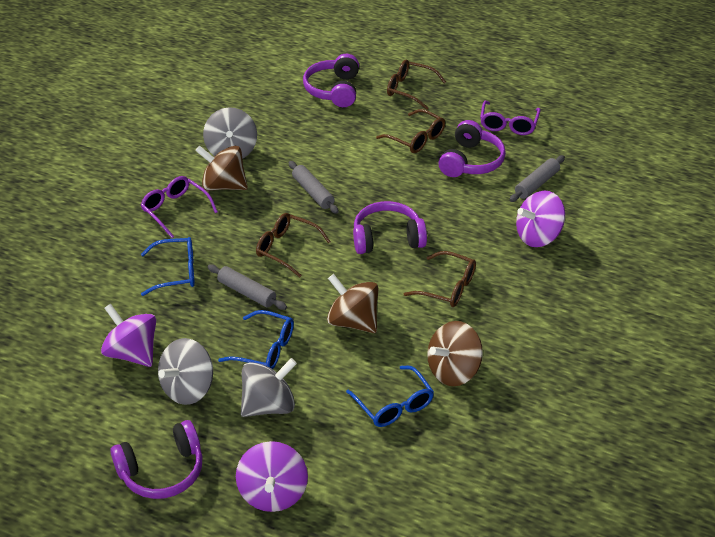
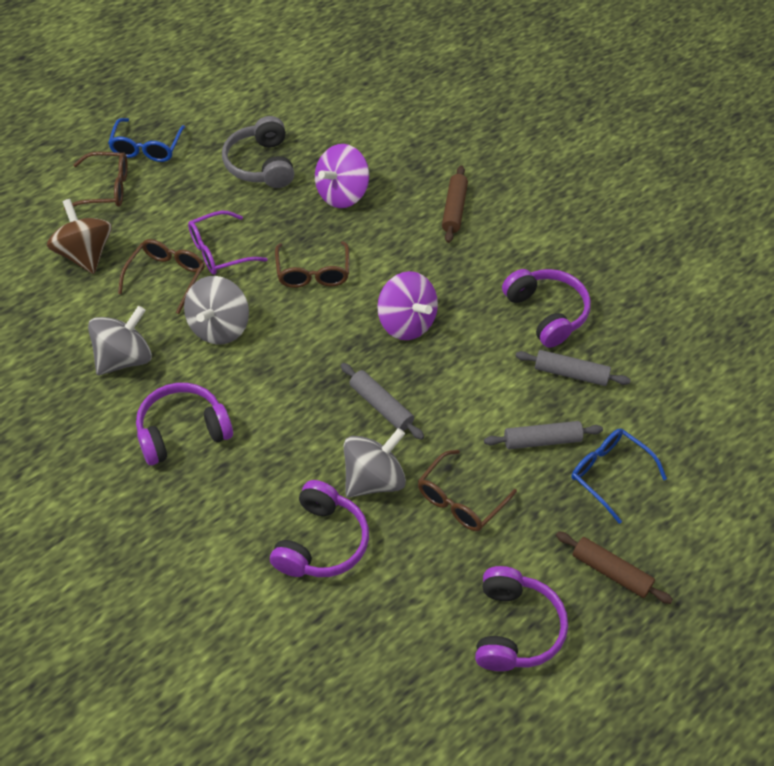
blue glasses: 3 -> 2
brown rolling pin: 0 -> 2
brown spinning top: 3 -> 1
grey headphones: 0 -> 1
purple glasses: 2 -> 1
purple spinning top: 3 -> 2

